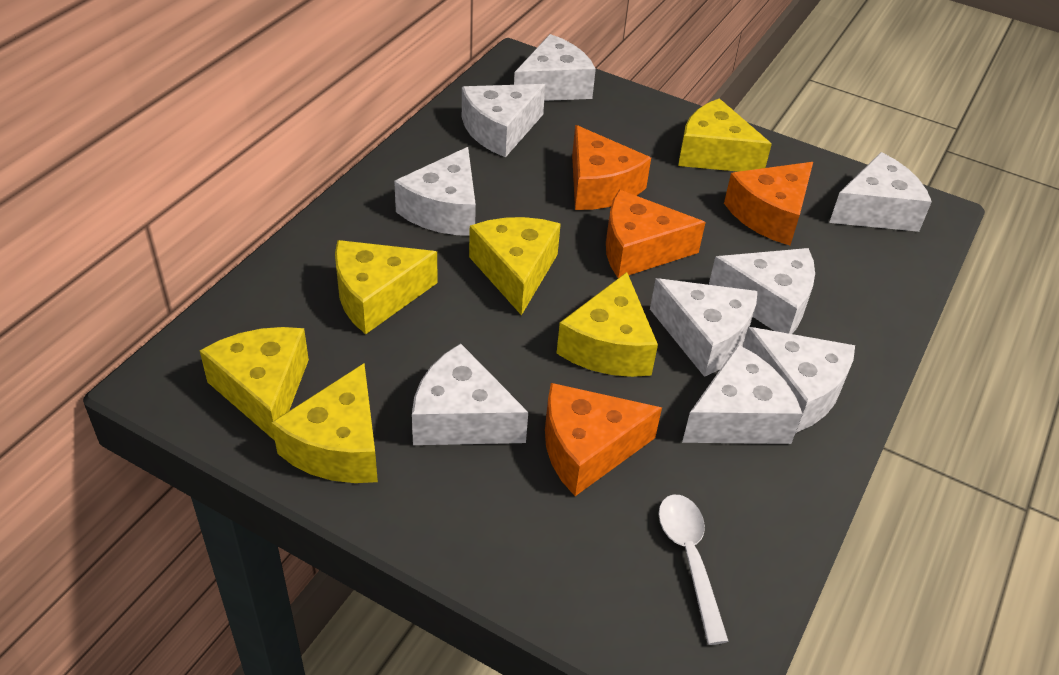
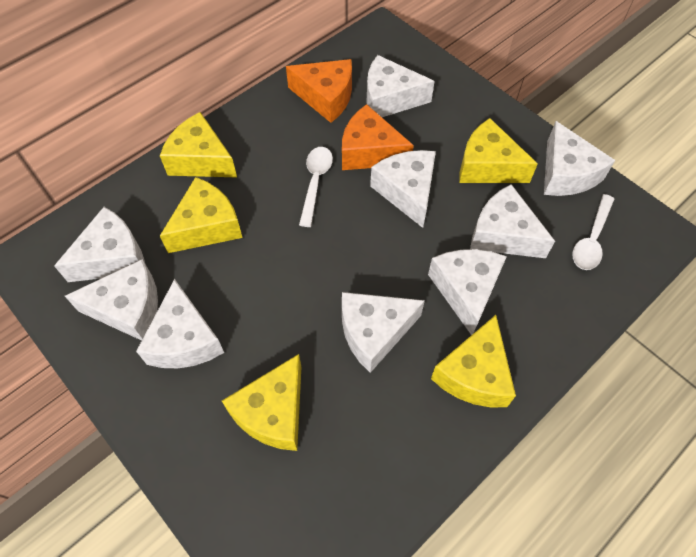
orange cheese: 4 -> 2
white spoon: 1 -> 2
yellow cheese: 6 -> 5

